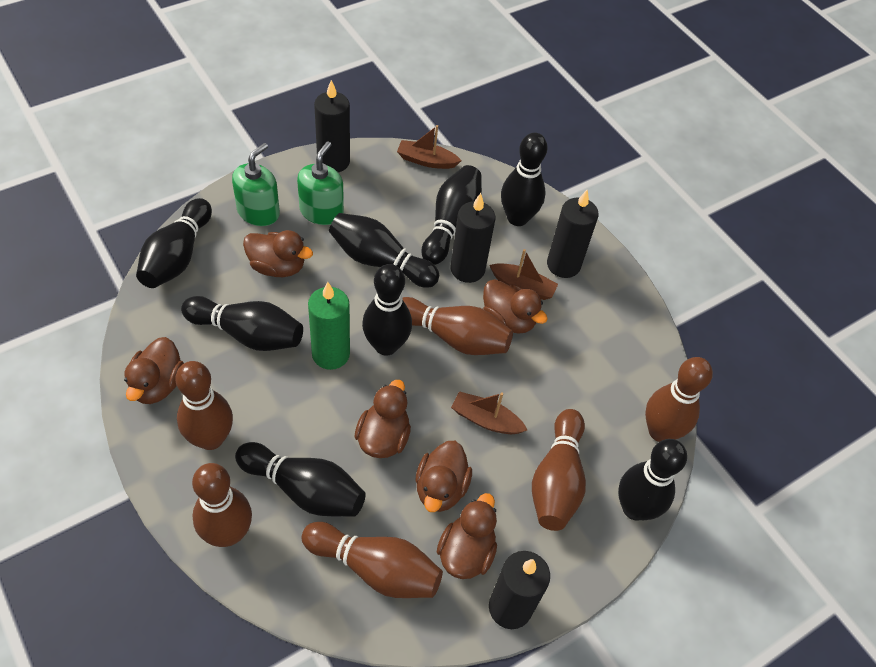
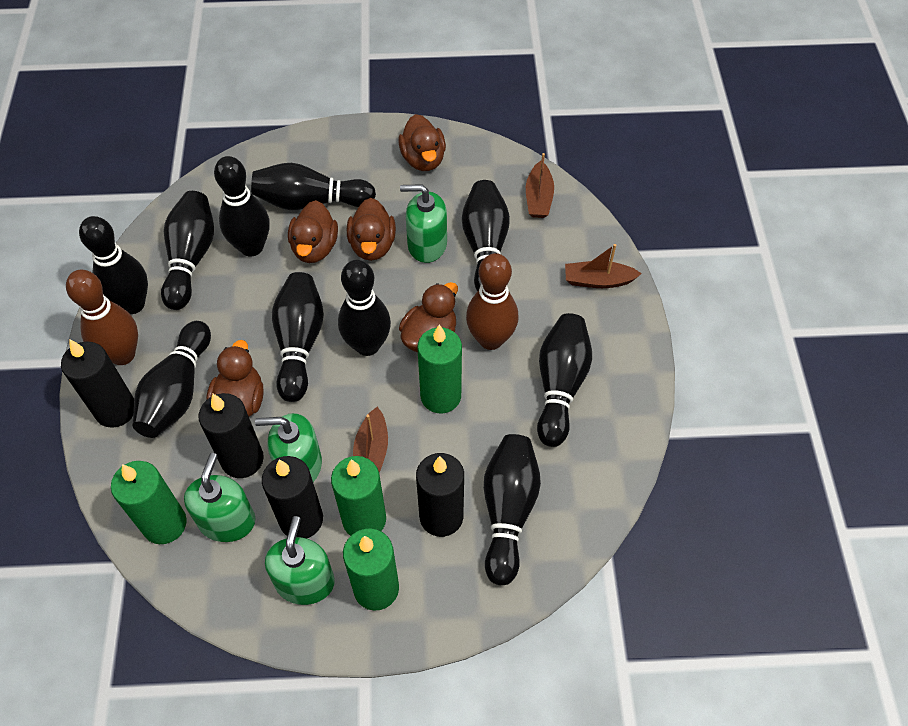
black bowling pin: 8 -> 10
brown bowling pin: 6 -> 2
brown duck: 6 -> 5
green candle: 1 -> 4
green soap dispenser: 2 -> 4

